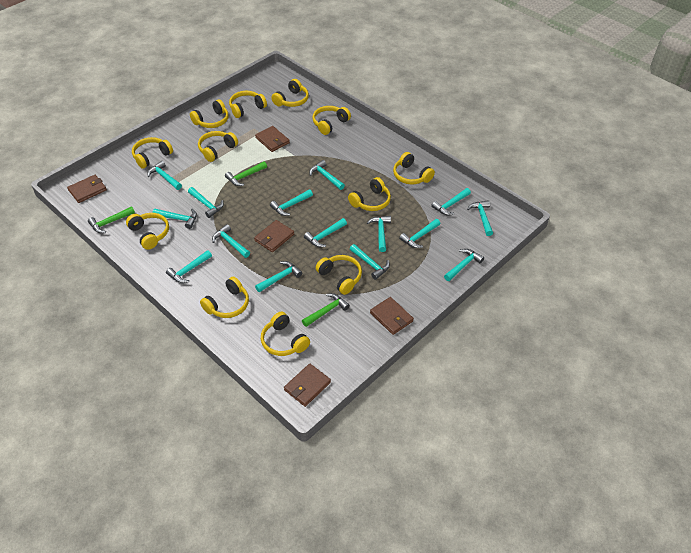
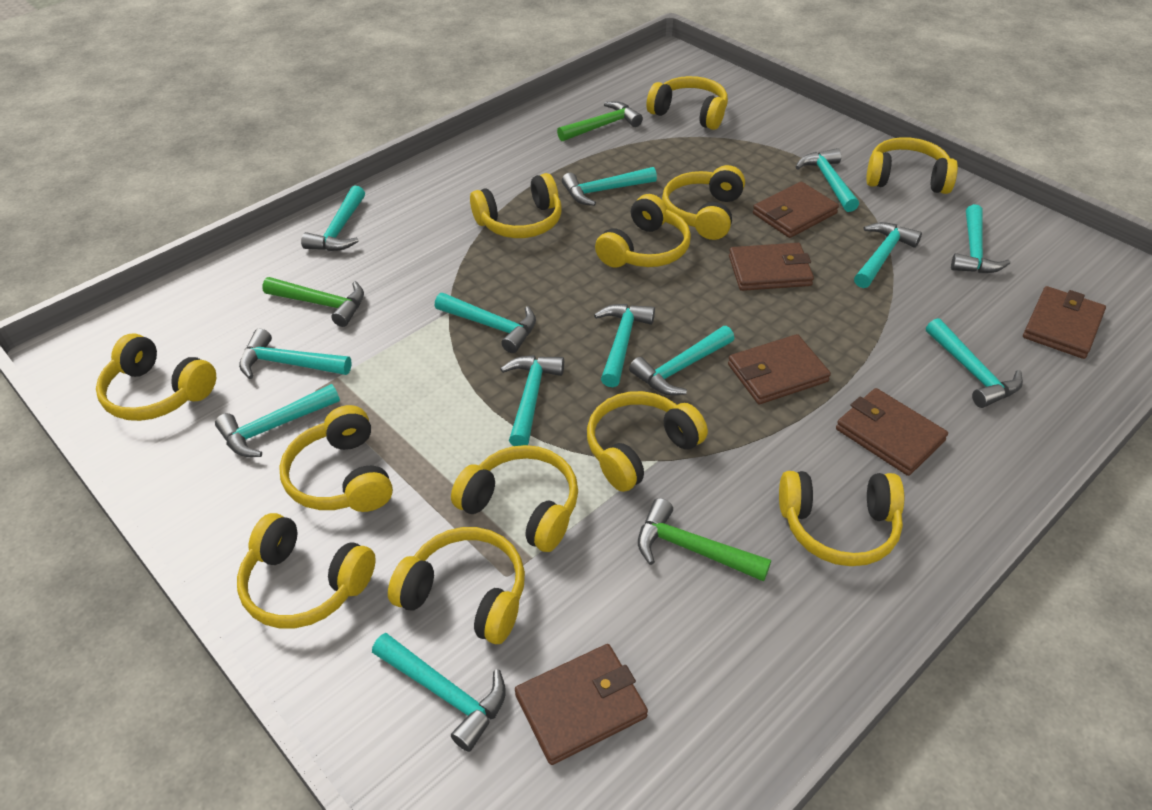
brown wallet: 5 -> 6
turquoise hammer: 15 -> 13

